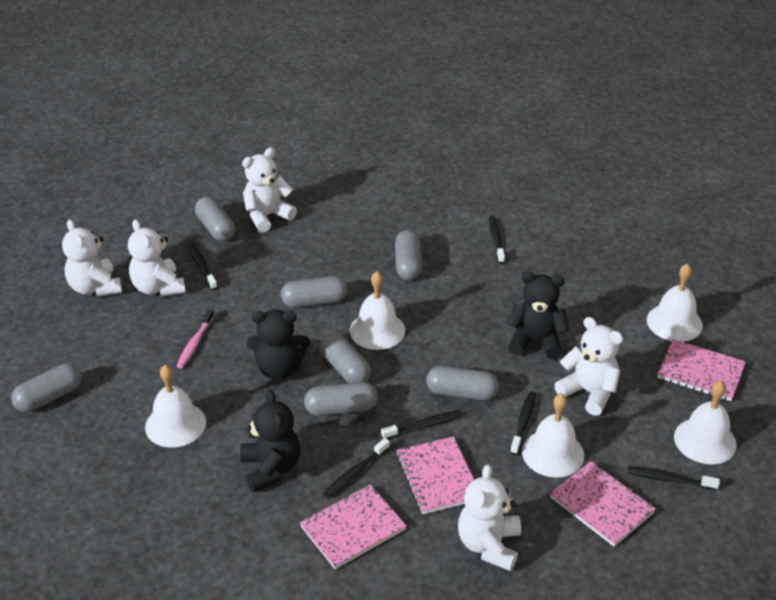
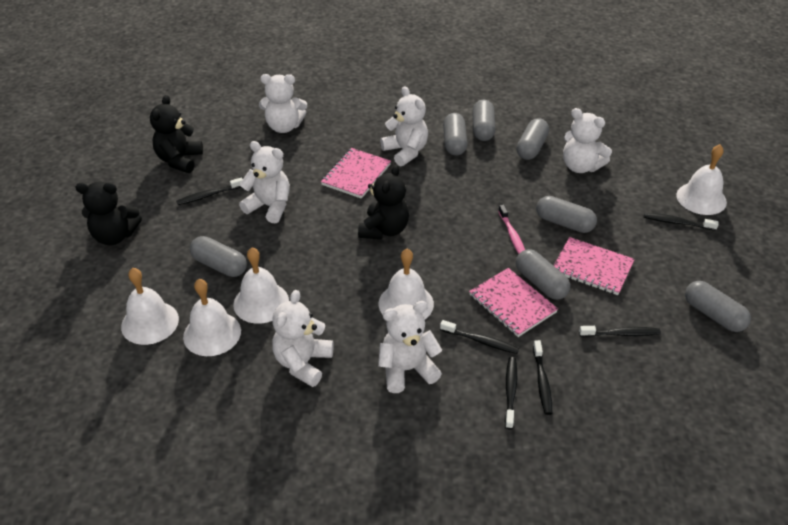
pink notebook: 4 -> 3
white teddy bear: 5 -> 6

